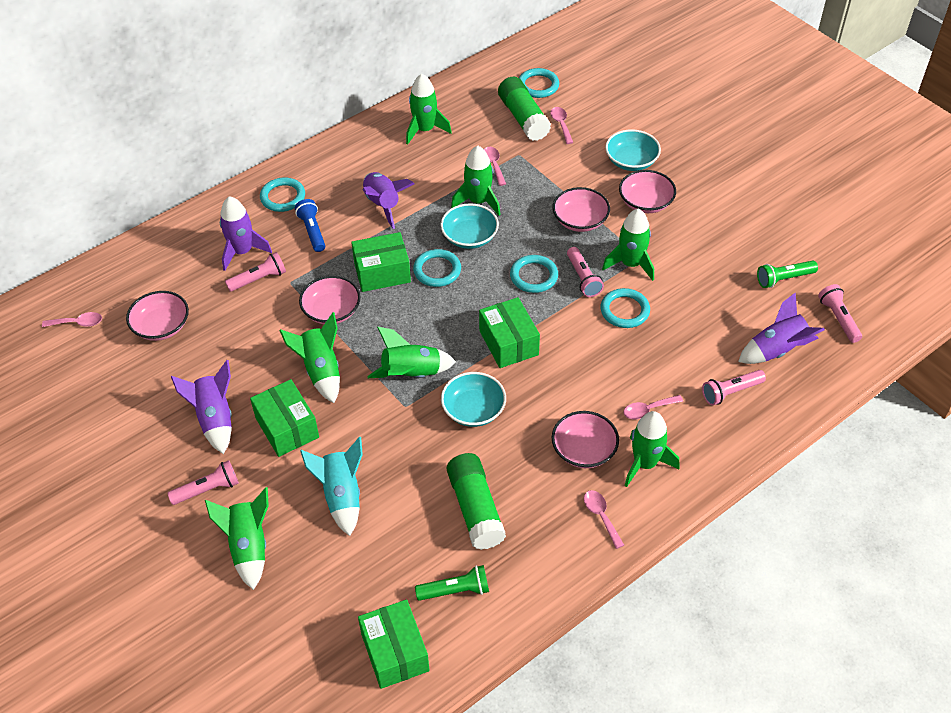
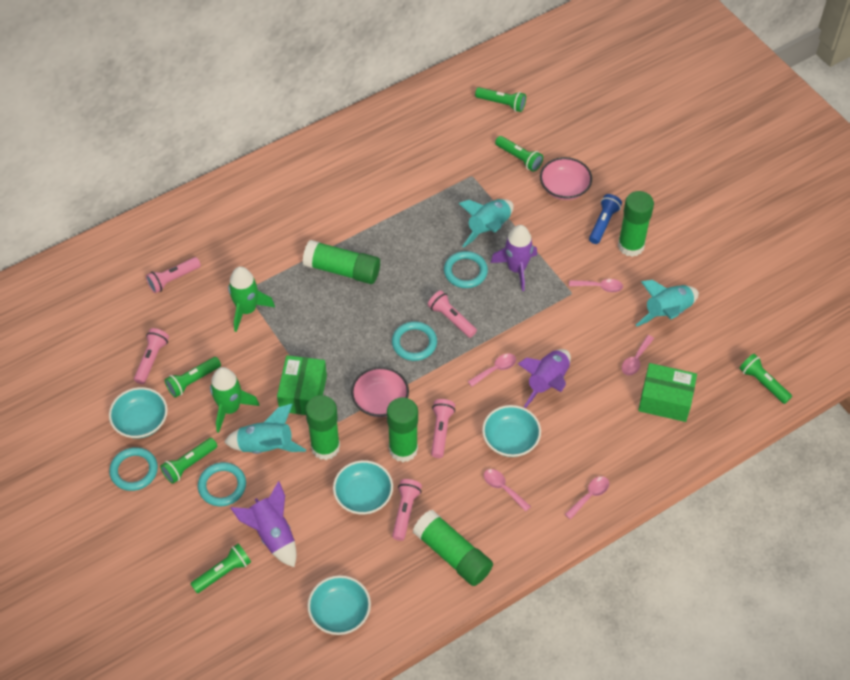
green box: 4 -> 2
green flashlight: 2 -> 6
green glue stick: 2 -> 5
green rocket: 7 -> 2
pink bowl: 5 -> 2
purple rocket: 4 -> 3
turquoise bowl: 3 -> 4
turquoise ring: 5 -> 4
turquoise rocket: 1 -> 3

